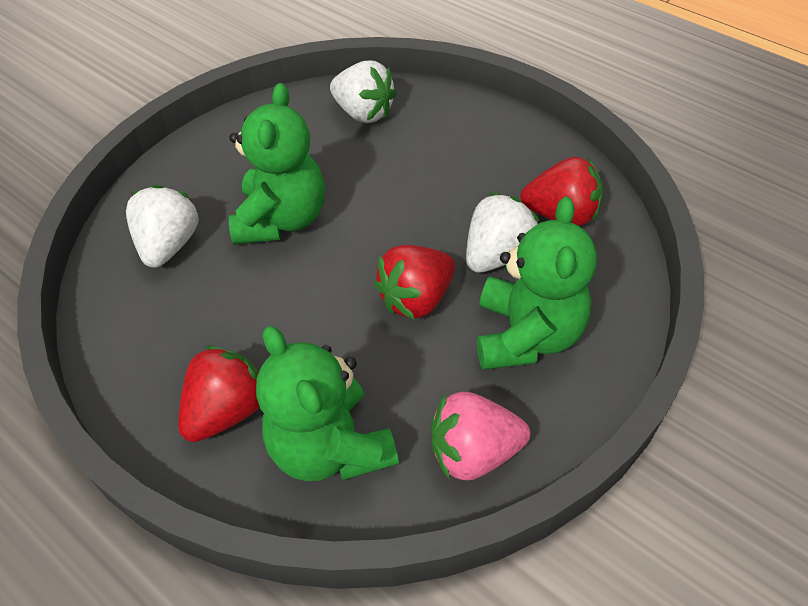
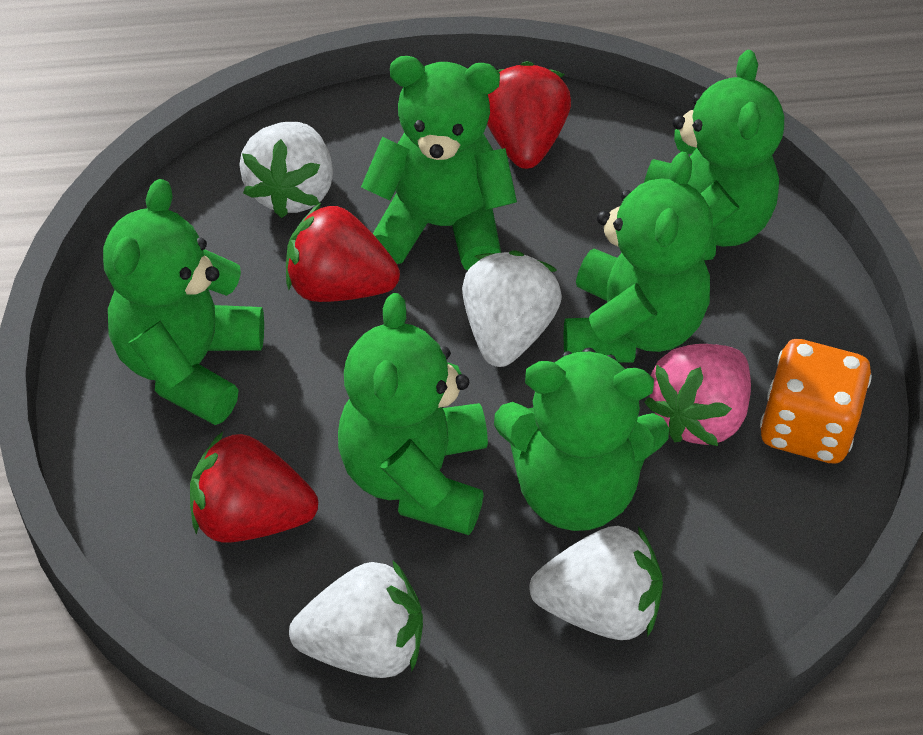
green teddy bear: 3 -> 6
orange dice: 0 -> 1
white strawberry: 3 -> 4

